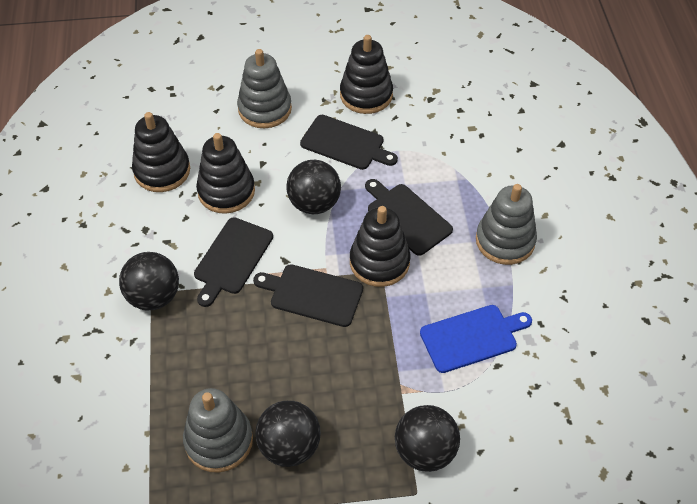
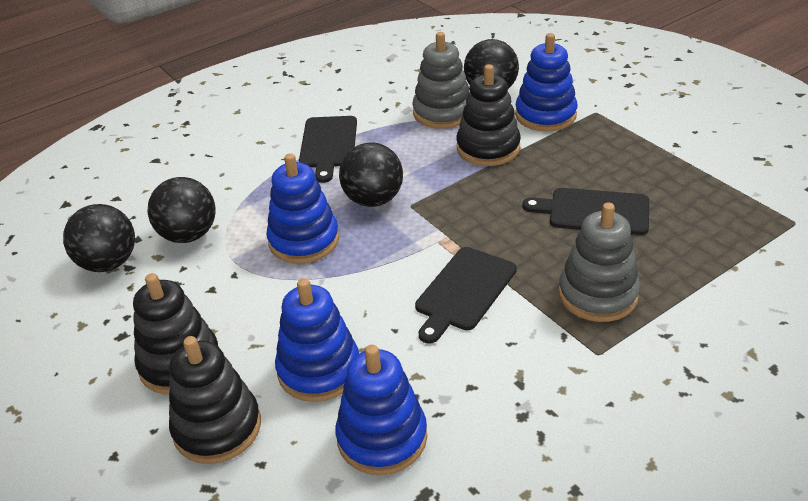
black cutting board: 4 -> 3
black stacking toy: 4 -> 3
blue cutting board: 1 -> 0
blue stacking toy: 0 -> 4
grey stacking toy: 3 -> 2

